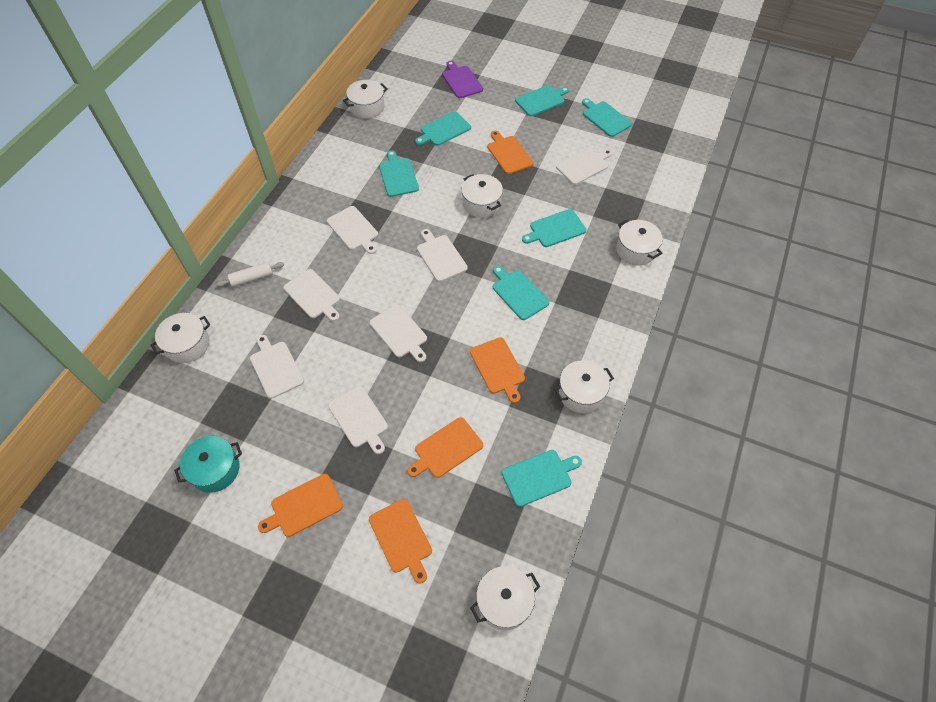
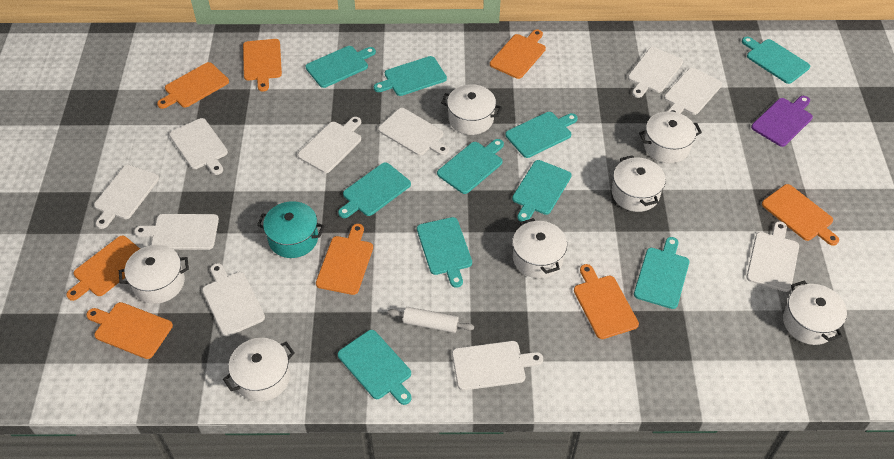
orange cutting board: 5 -> 8
turquoise cutting board: 7 -> 10
white cutting board: 7 -> 10
white pot: 6 -> 7

